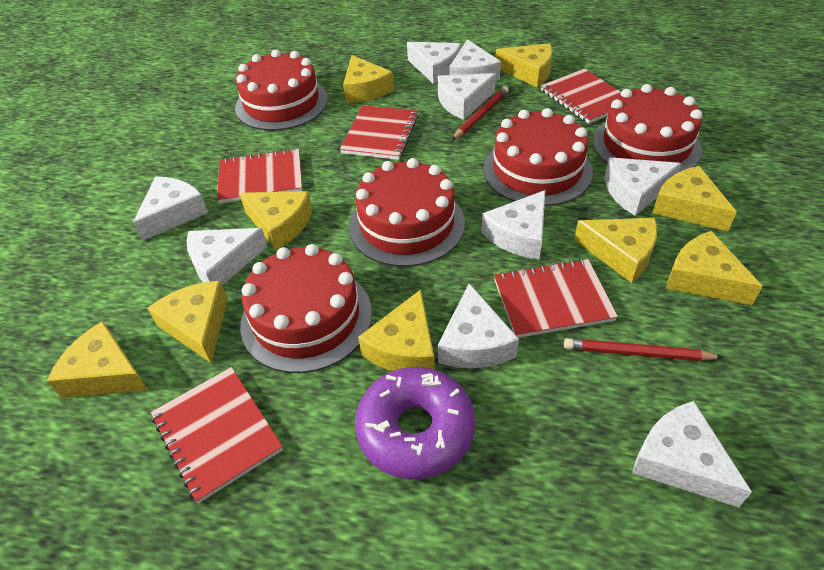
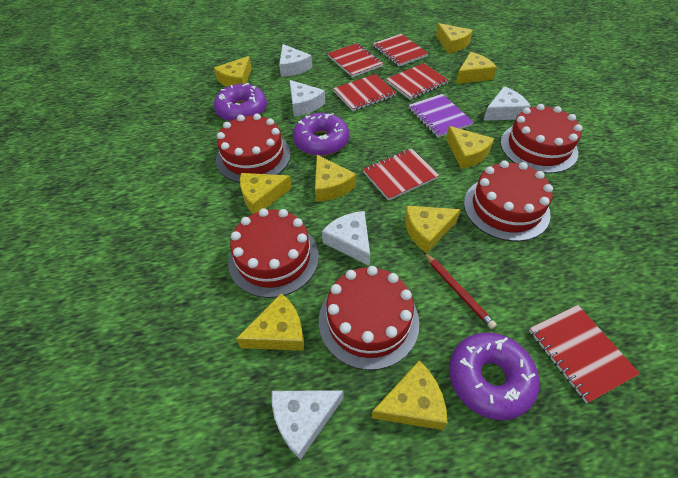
purple donut: 1 -> 3
purple notebook: 0 -> 1
red notebook: 5 -> 6
red pencil: 2 -> 1
white cheese: 9 -> 5

